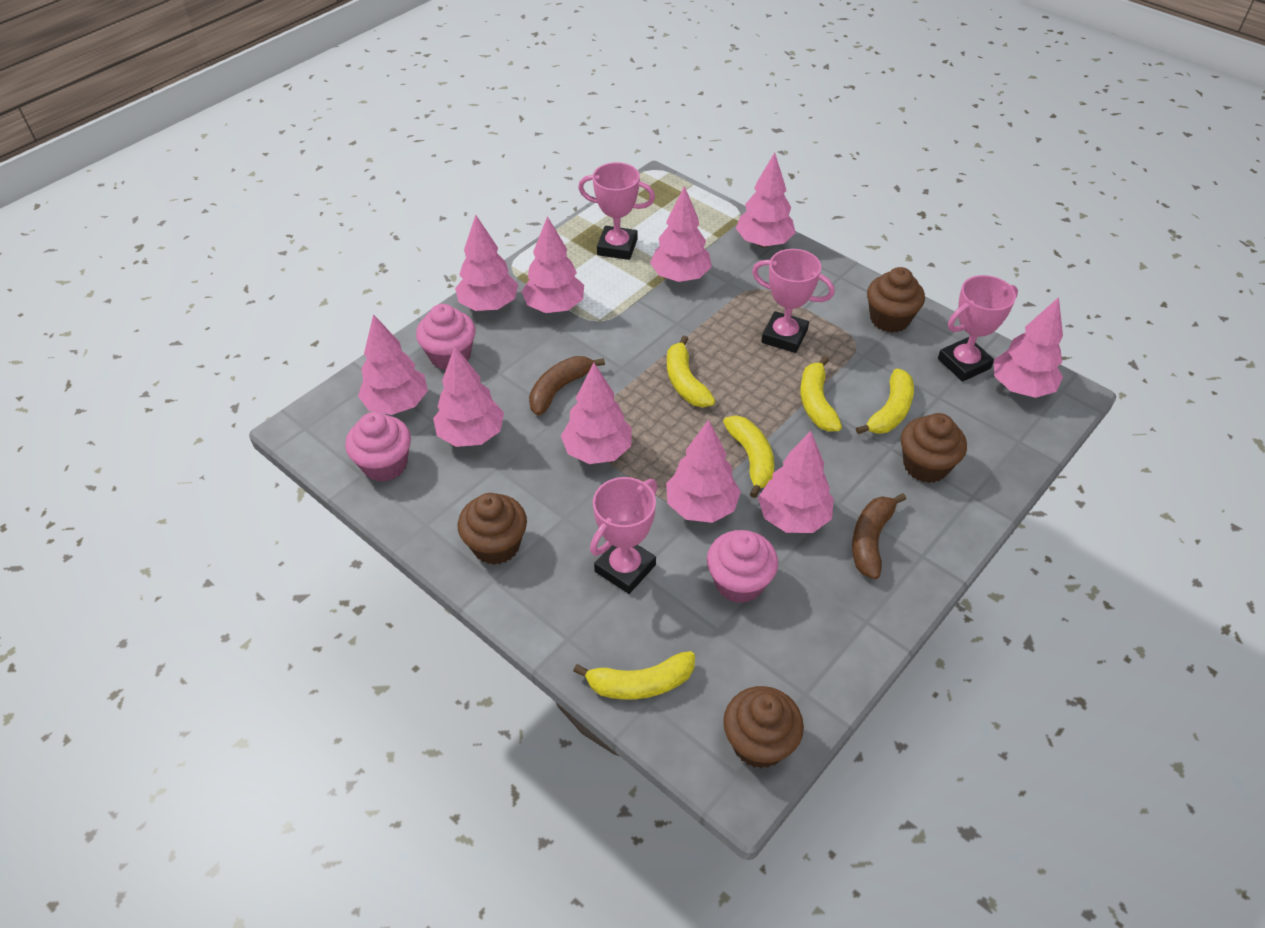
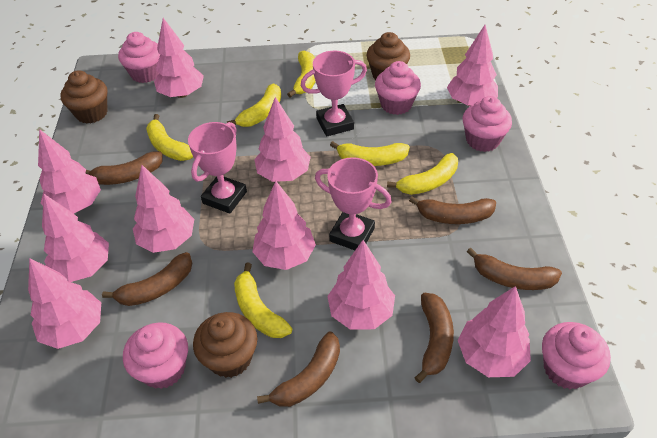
brown banana: 2 -> 6
brown cupcake: 4 -> 3
pink cupcake: 3 -> 5
pink trophy: 4 -> 3
yellow banana: 5 -> 6

